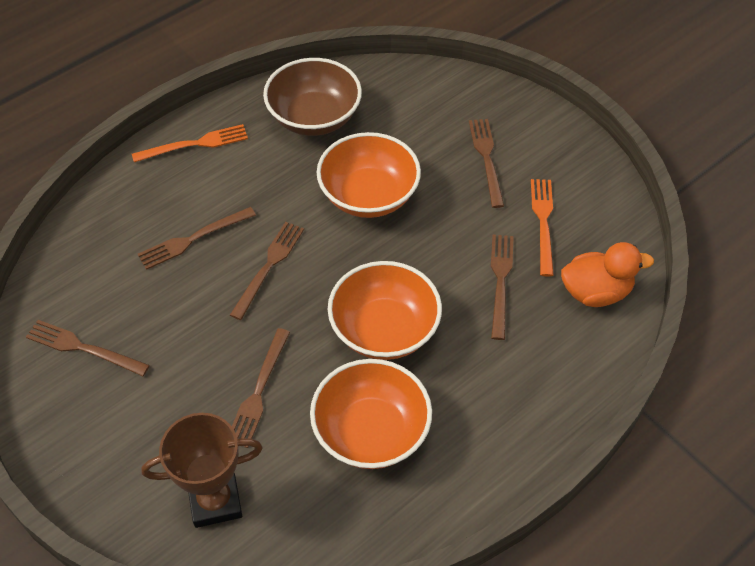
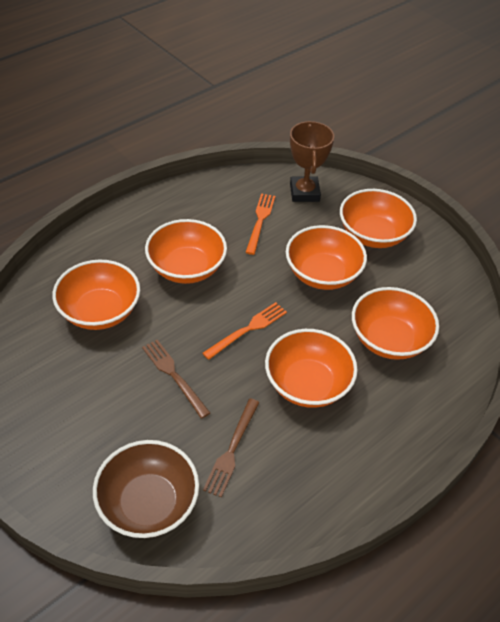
brown fork: 6 -> 2
orange bowl: 3 -> 6
orange duck: 1 -> 0

